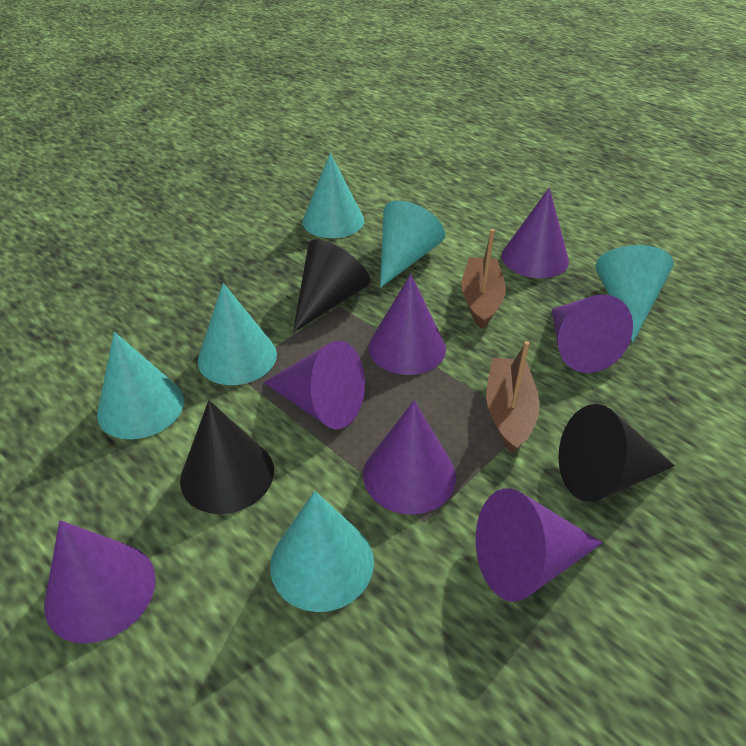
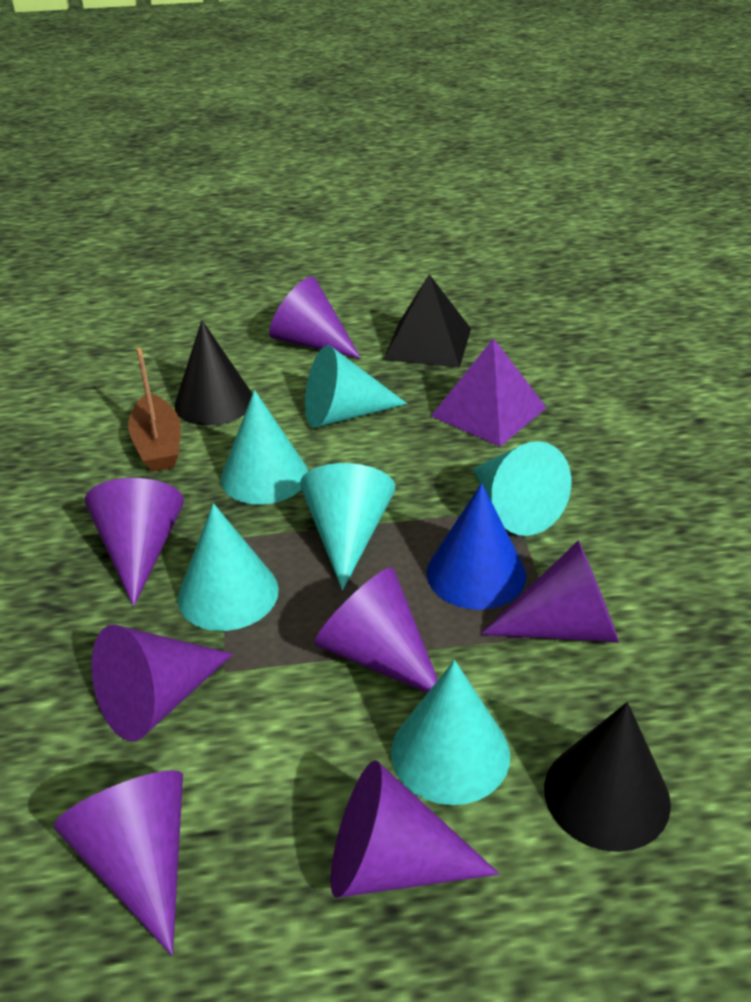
black cone: 3 -> 2
black pyramid: 0 -> 1
blue cone: 0 -> 1
brown boat: 2 -> 1
purple pyramid: 0 -> 1

